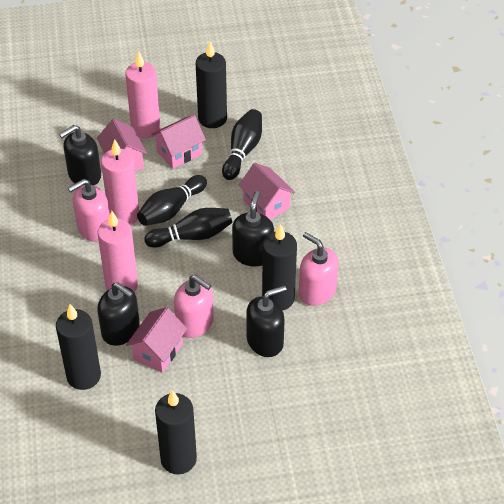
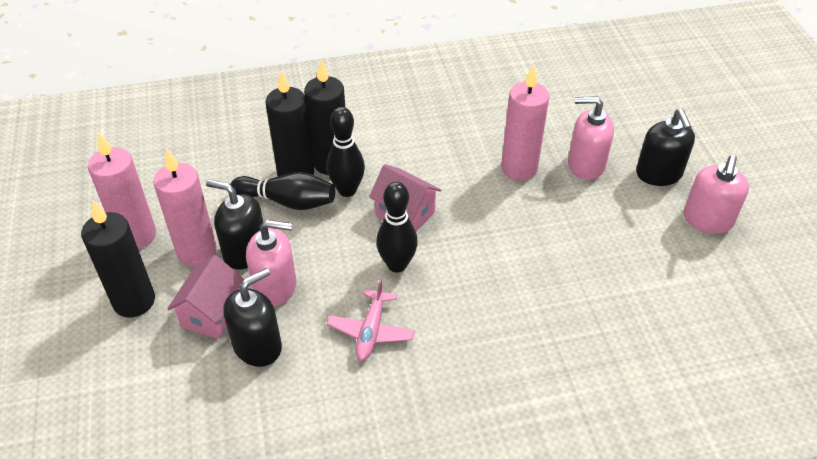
black candle: 4 -> 3
black soap dispenser: 4 -> 3
pink house: 4 -> 2
pink plane: 0 -> 1

